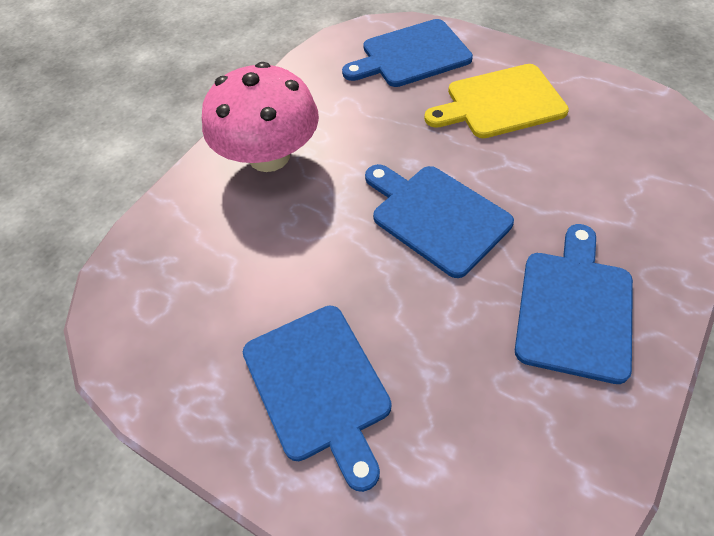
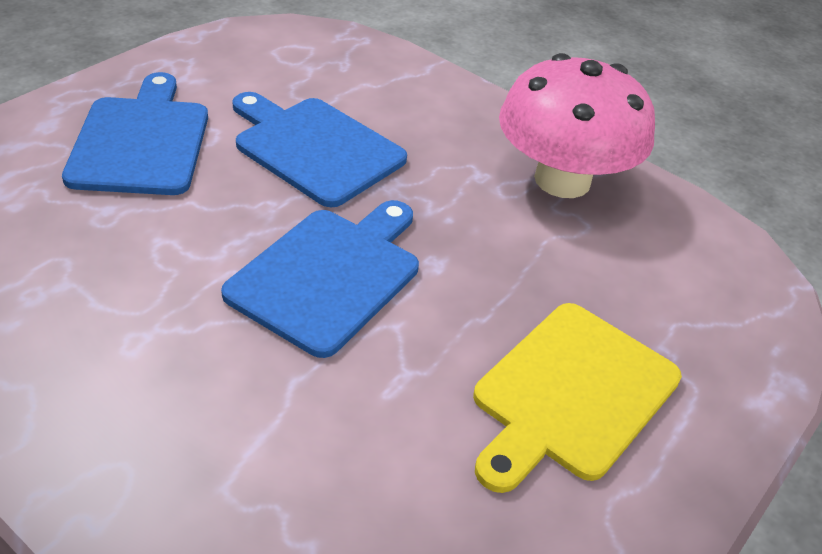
blue cutting board: 4 -> 3

